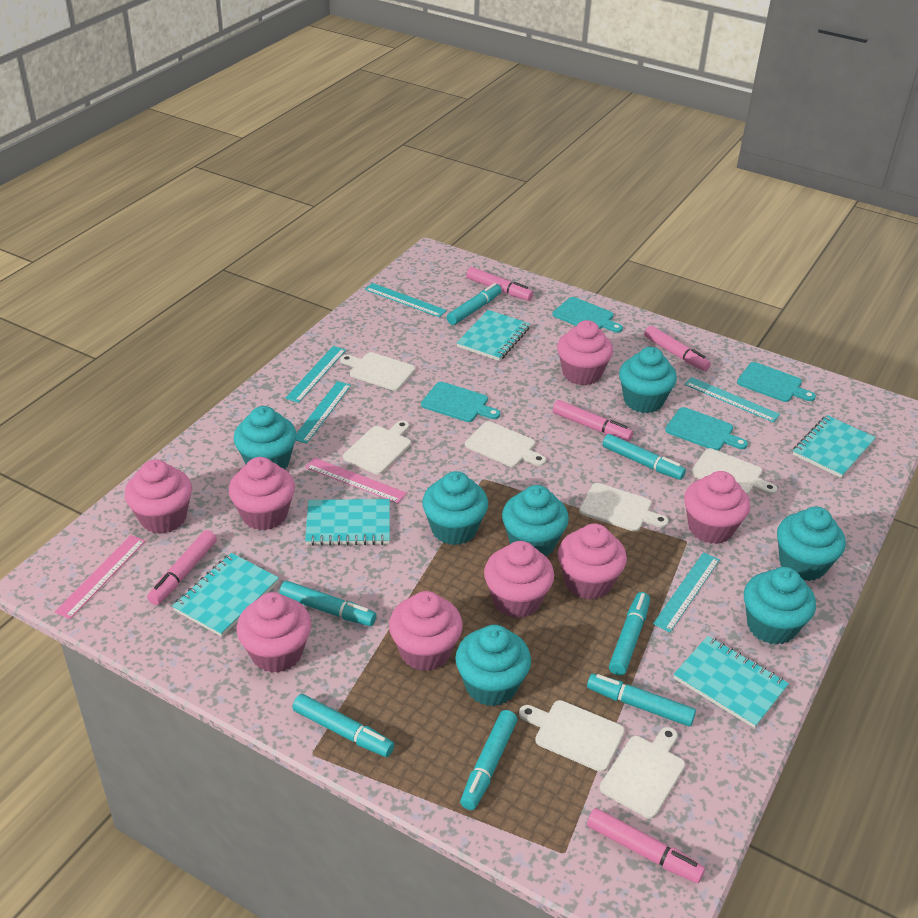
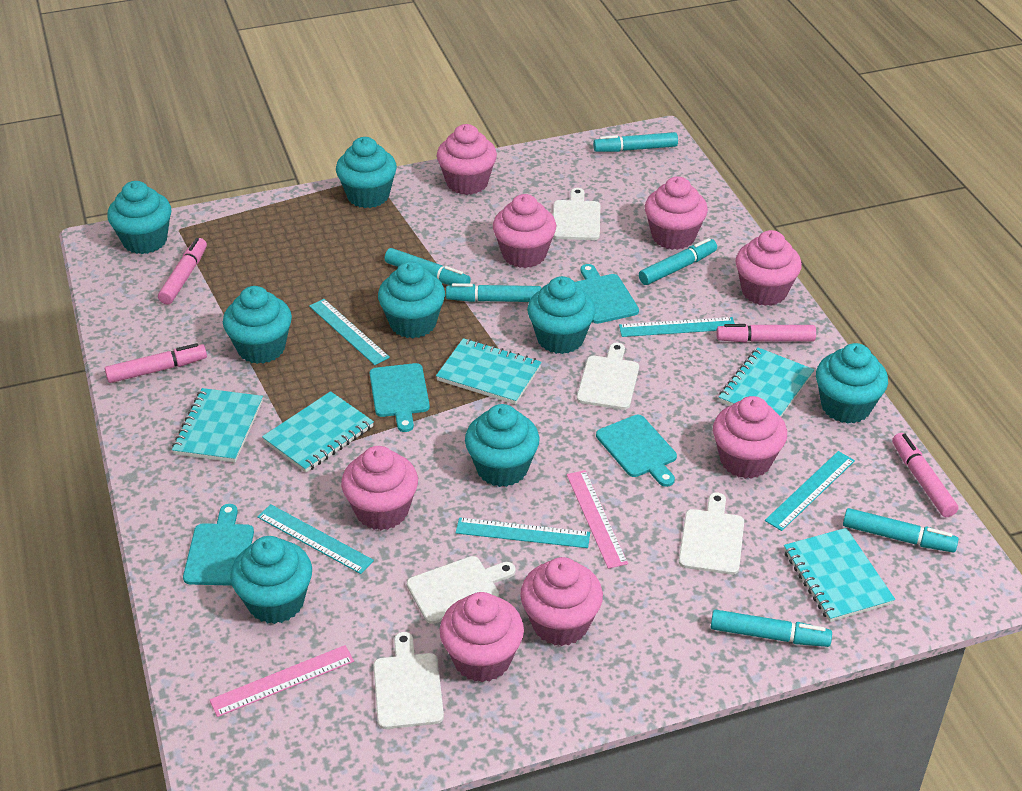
pink marker: 5 -> 4
turquoise cupcake: 7 -> 8
turquoise marker: 7 -> 6
white cutting board: 7 -> 5

